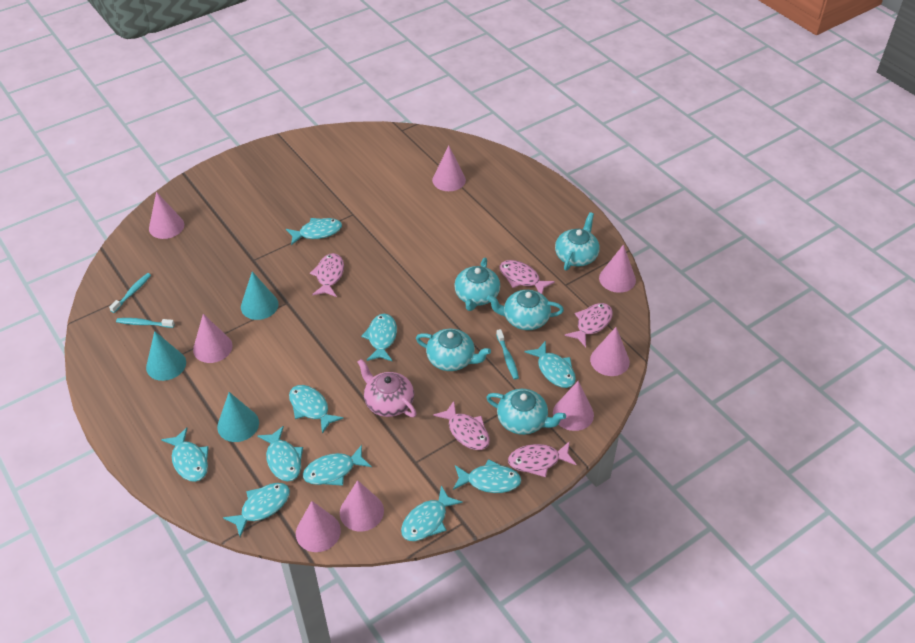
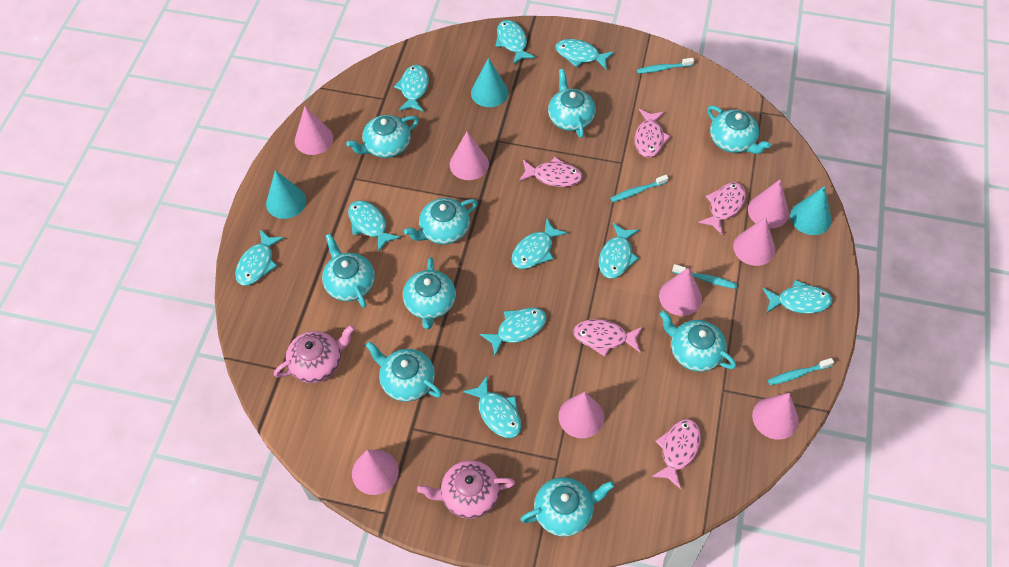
pink teapot: 1 -> 2
turquoise teapot: 5 -> 9
turquoise toothbrush: 3 -> 4

